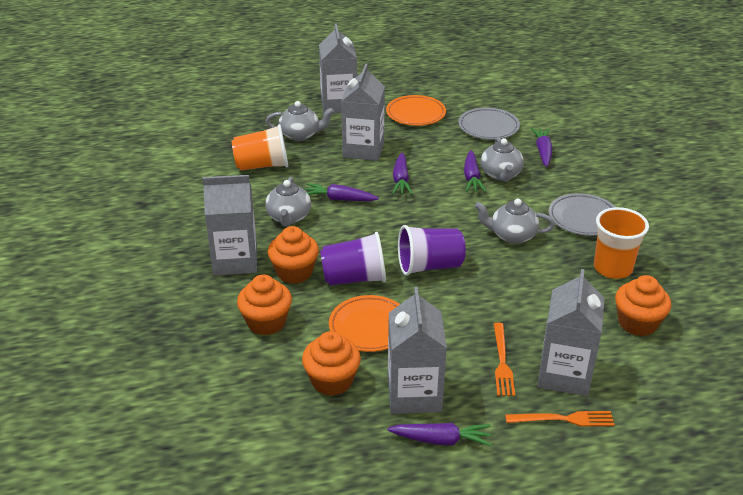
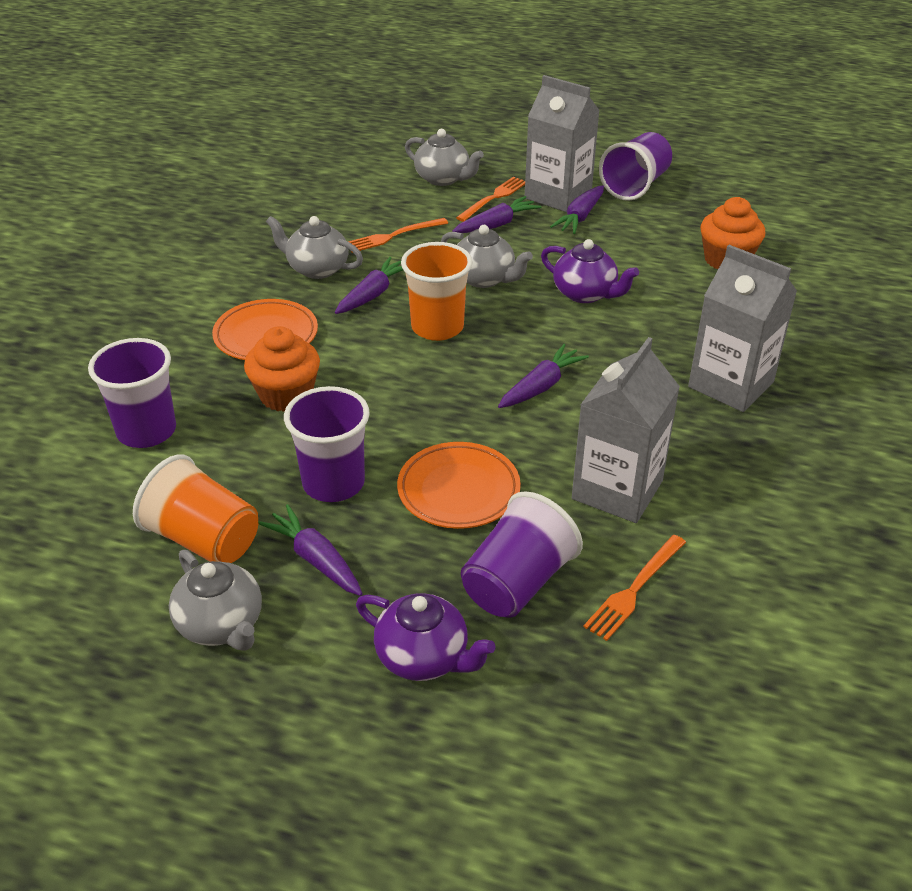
grey carton: 5 -> 3
grey plate: 2 -> 0
orange cupcake: 4 -> 2
orange fork: 2 -> 3
purple cup: 2 -> 4
purple teapot: 0 -> 2

